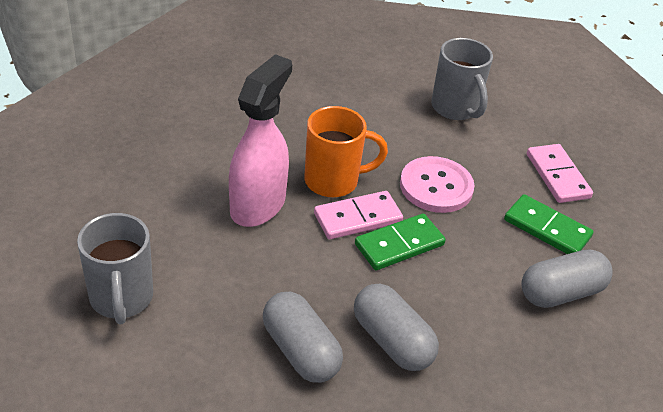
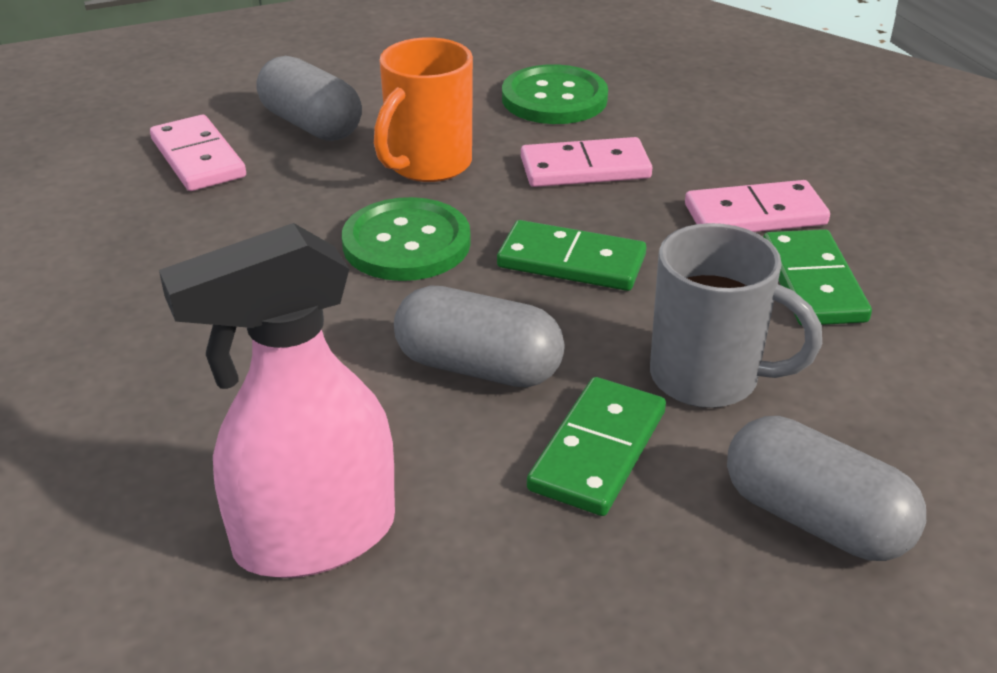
green button: 0 -> 2
green domino: 2 -> 3
grey mug: 2 -> 1
pink button: 1 -> 0
pink domino: 2 -> 3

